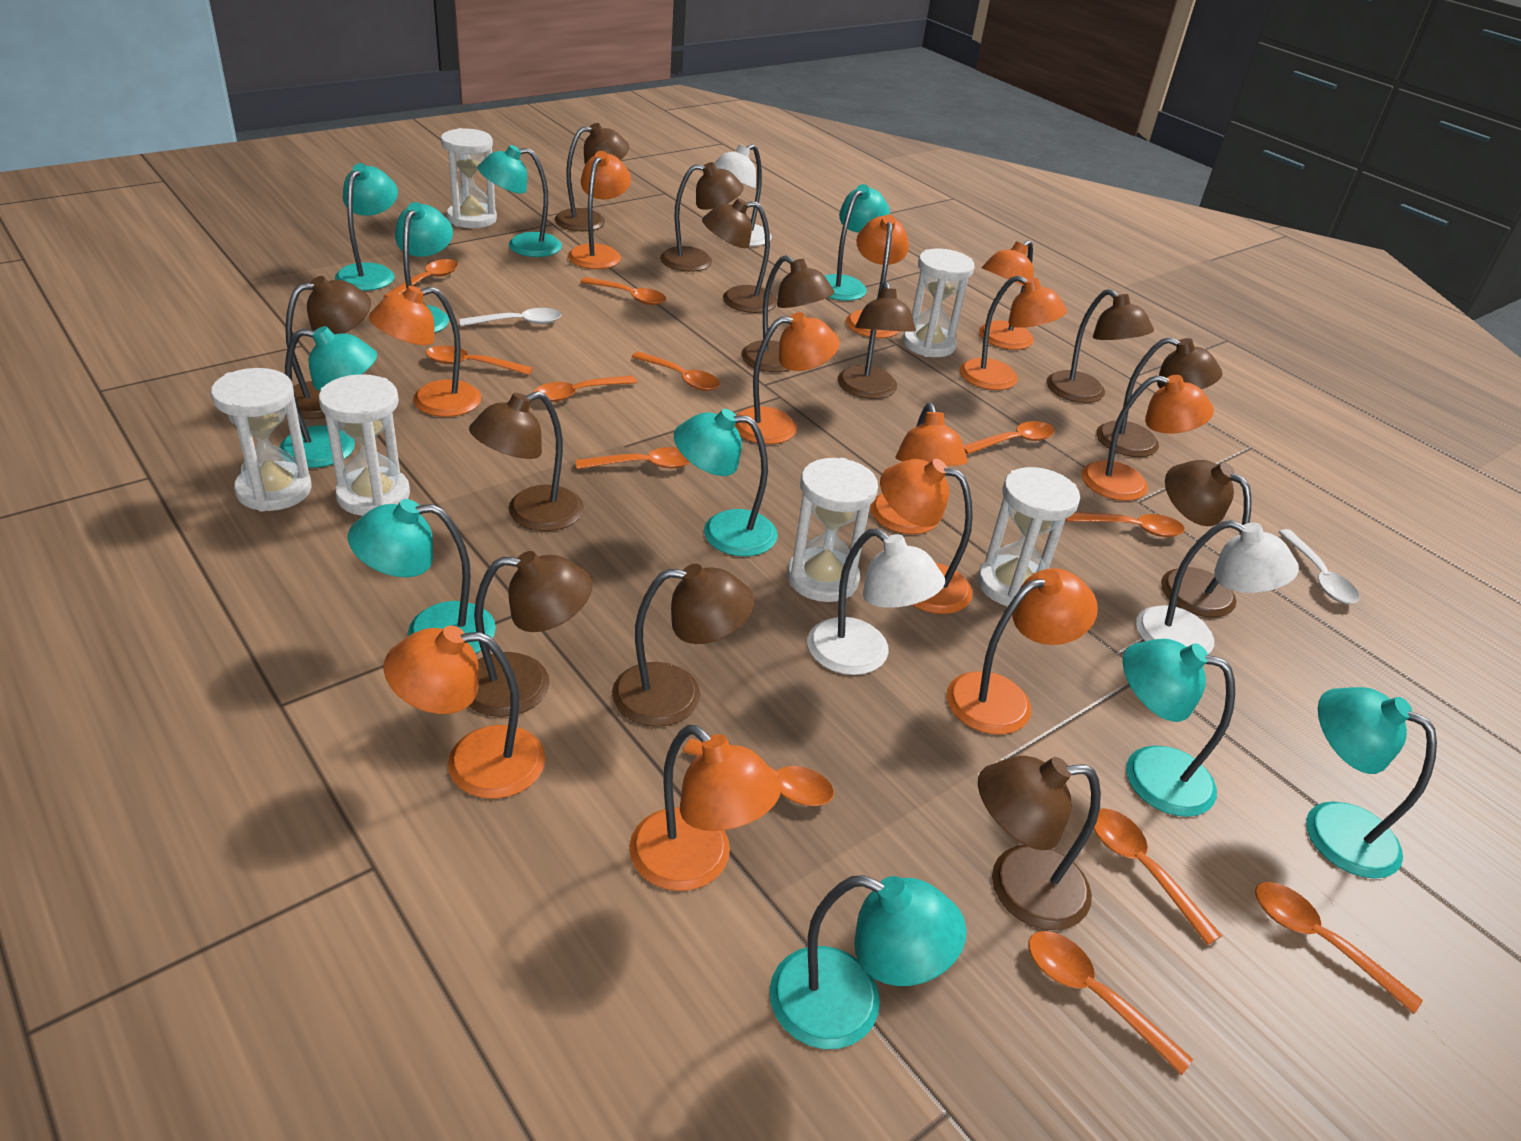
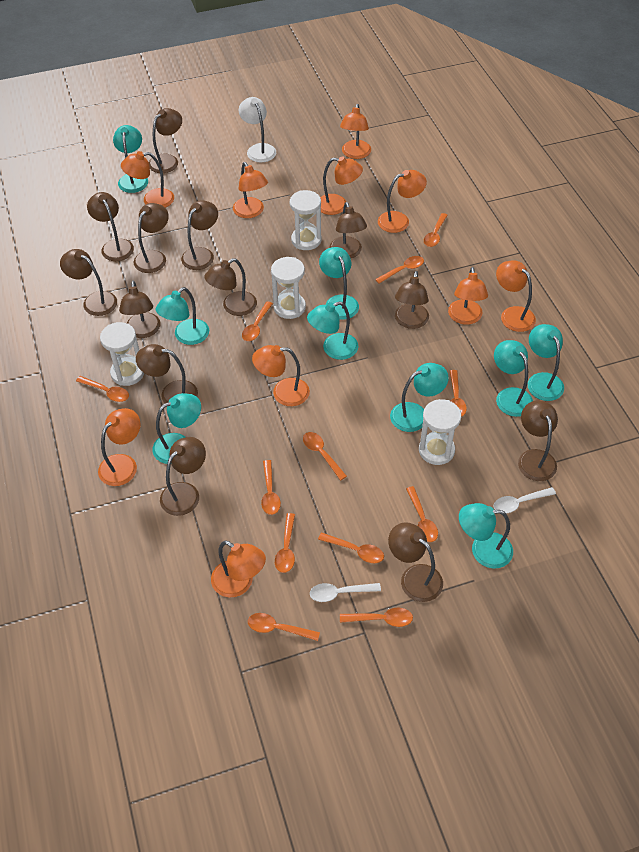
orange lamp: 12 -> 10
turquoise lamp: 10 -> 9
white hourglass: 6 -> 4
white lamp: 3 -> 1

